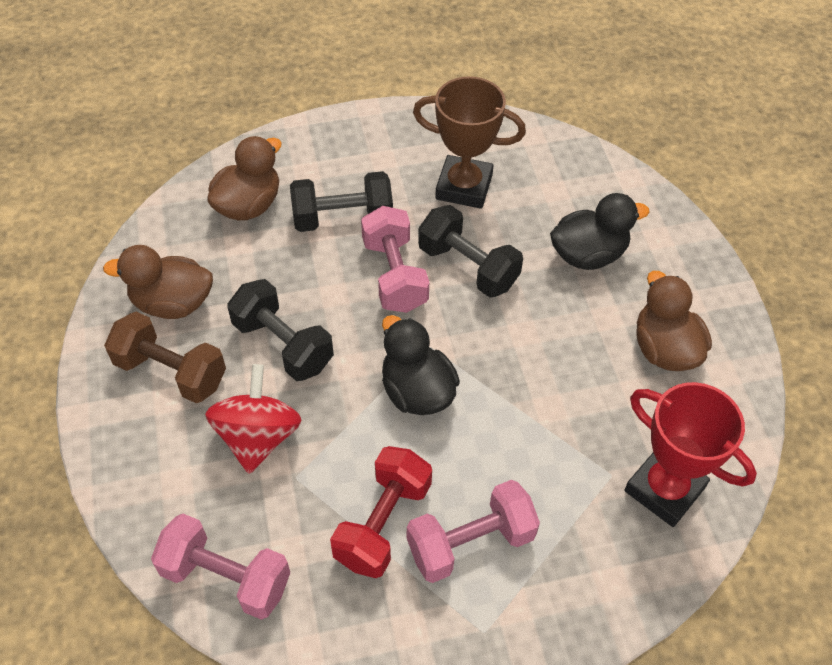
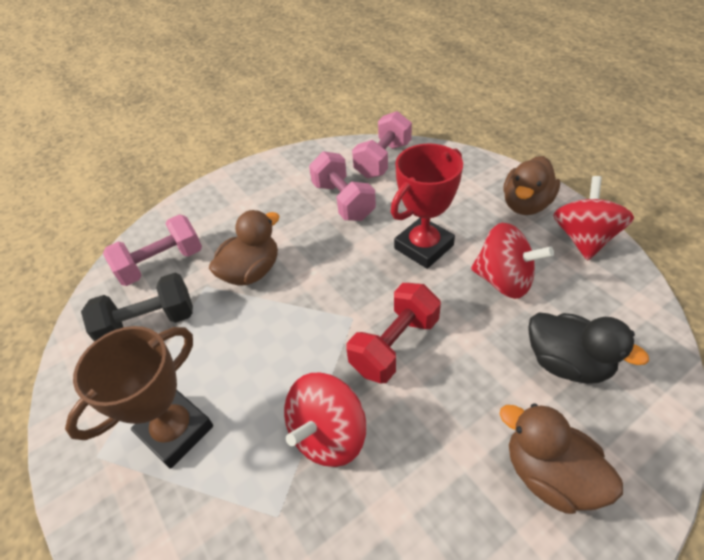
black duck: 2 -> 1
black dumbbell: 3 -> 1
brown dumbbell: 1 -> 0
red spinning top: 1 -> 3

